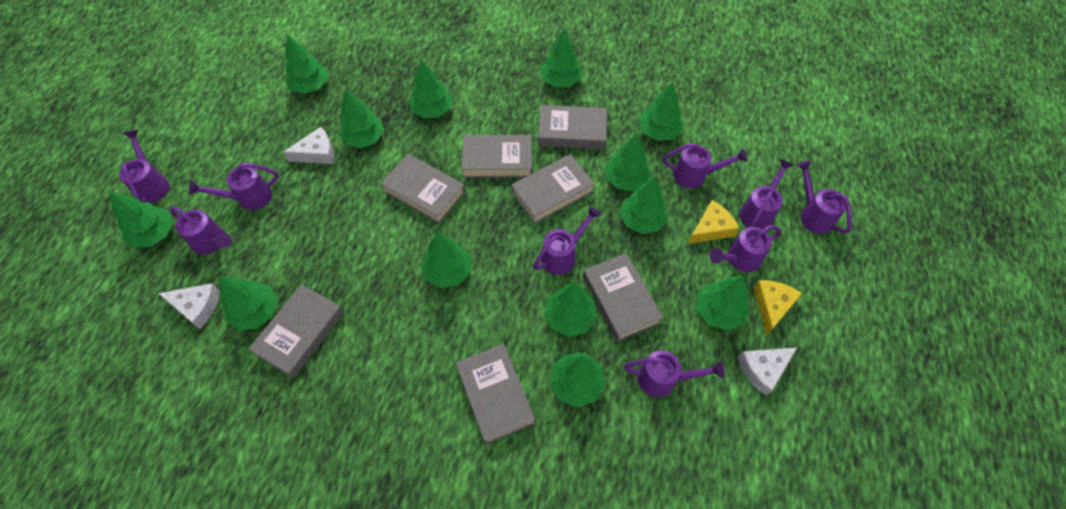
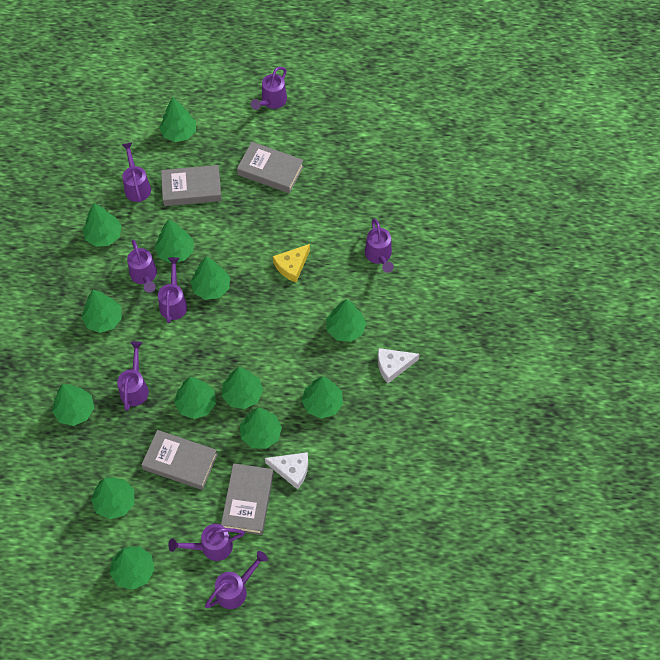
grey book: 7 -> 4
purple watering can: 9 -> 8
white cheese: 3 -> 2
yellow cheese: 2 -> 1

